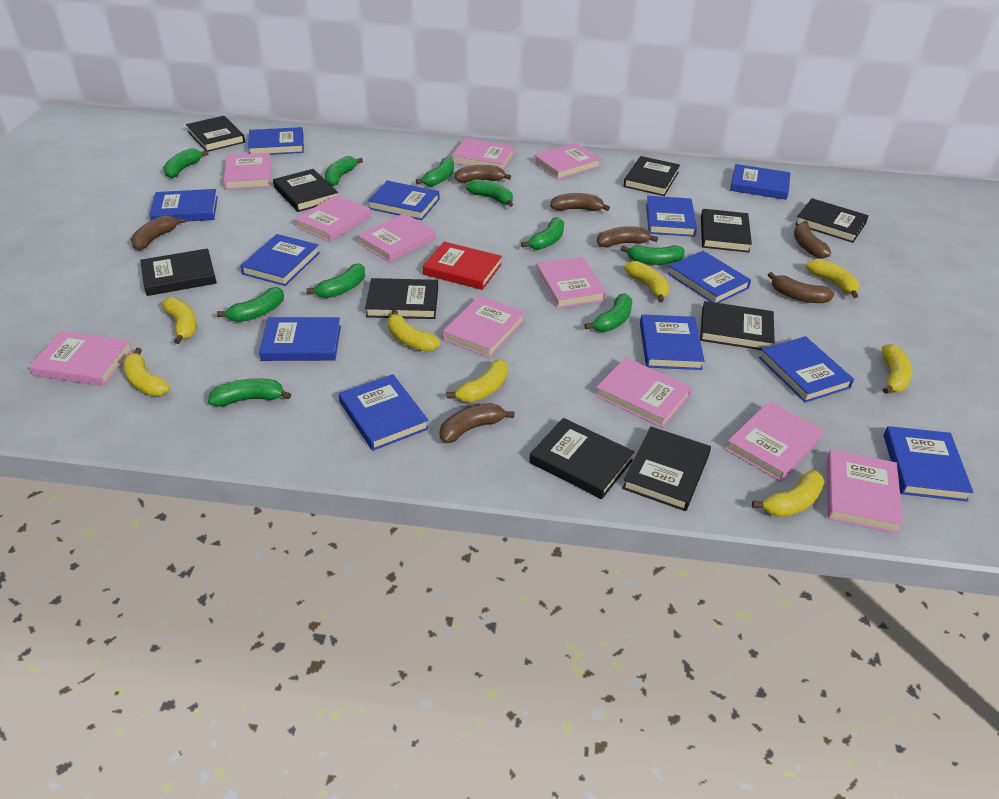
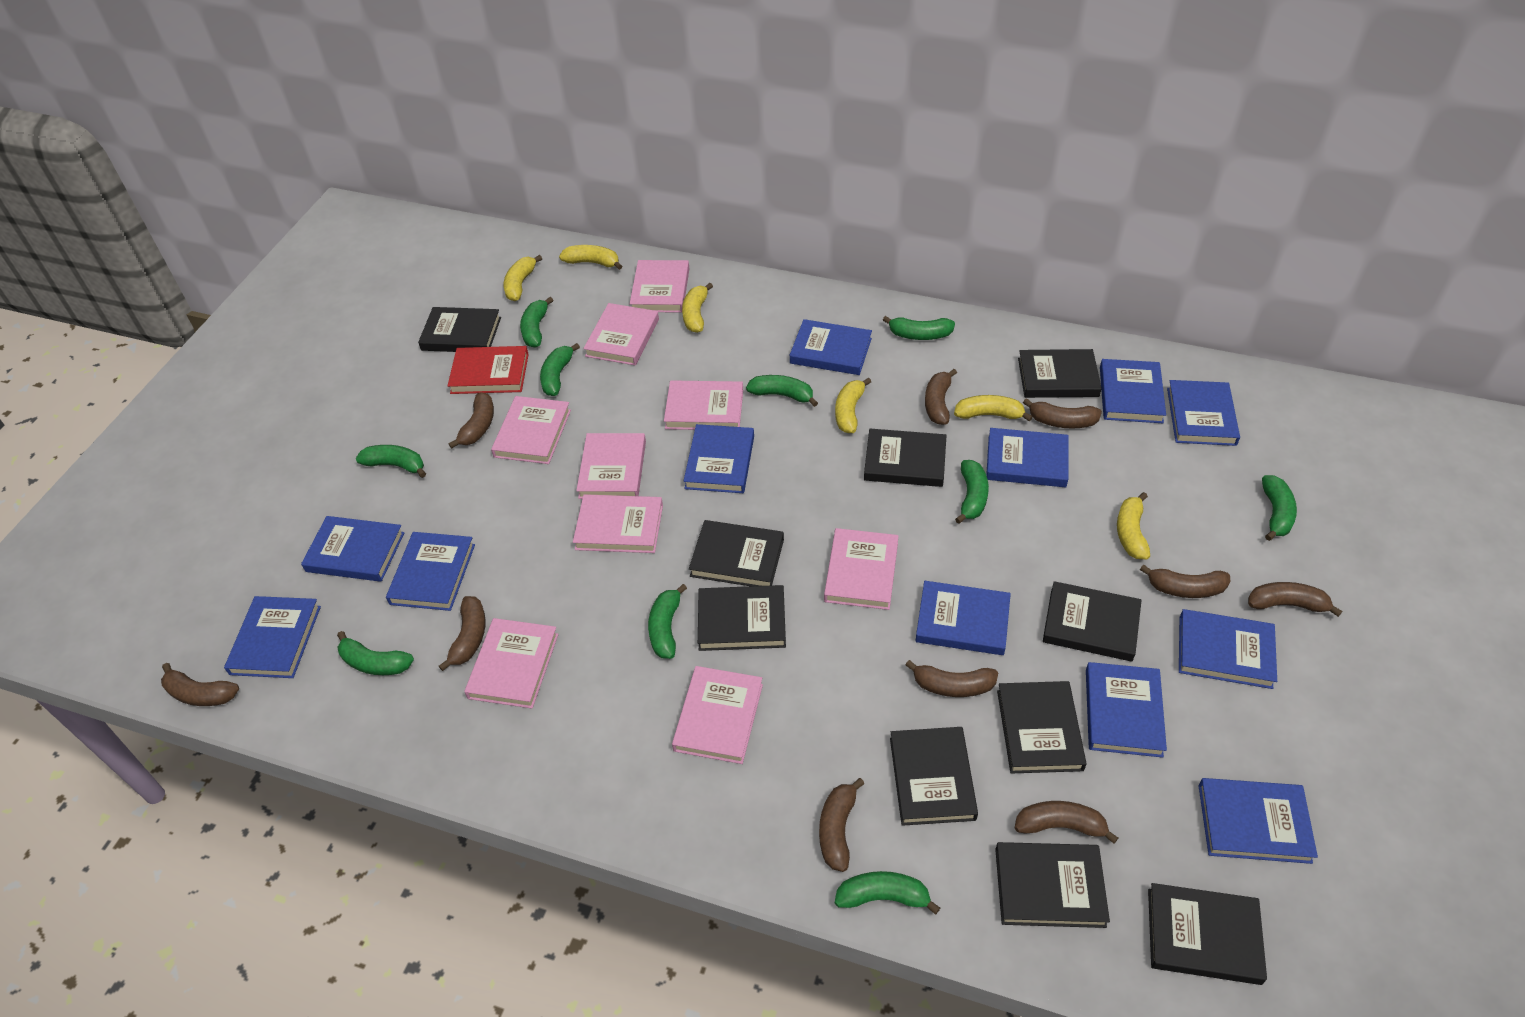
brown banana: 7 -> 10
pink book: 11 -> 9
yellow banana: 8 -> 6

